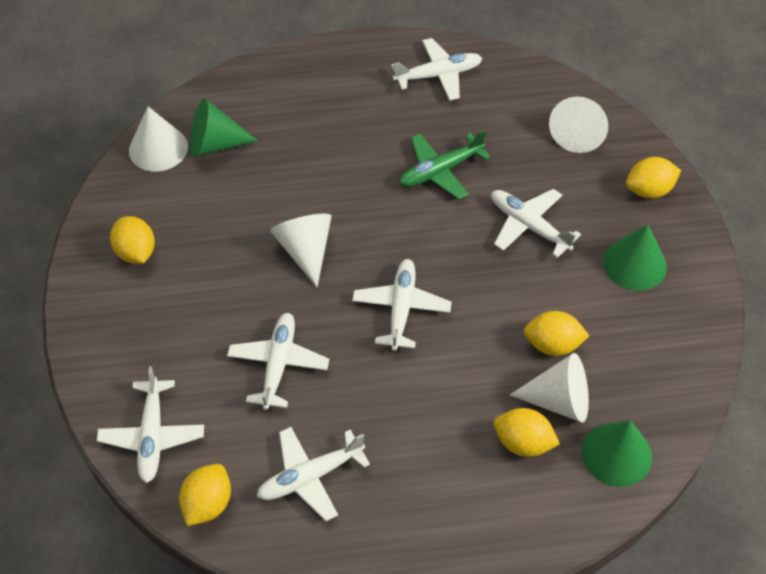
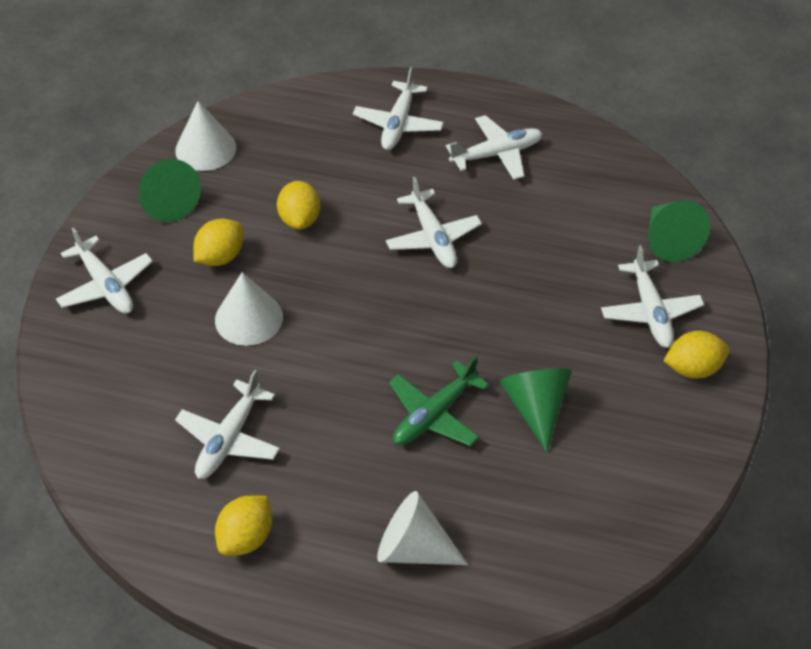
white cone: 4 -> 3
yellow lemon: 5 -> 4

